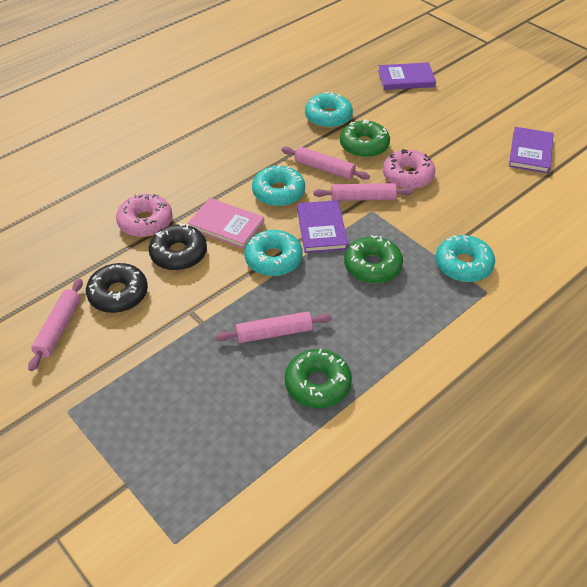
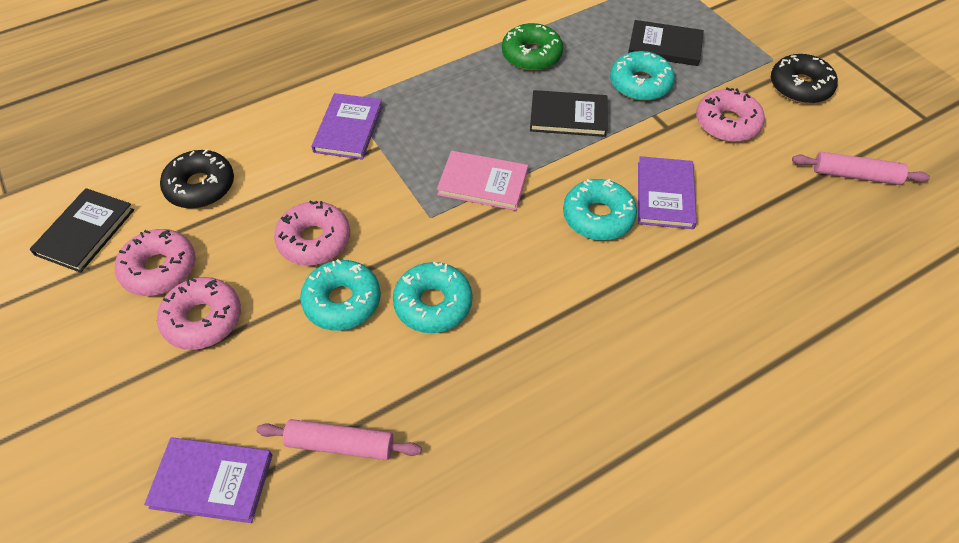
black book: 0 -> 3
green donut: 3 -> 1
pink donut: 2 -> 4
pink rolling pin: 4 -> 2

